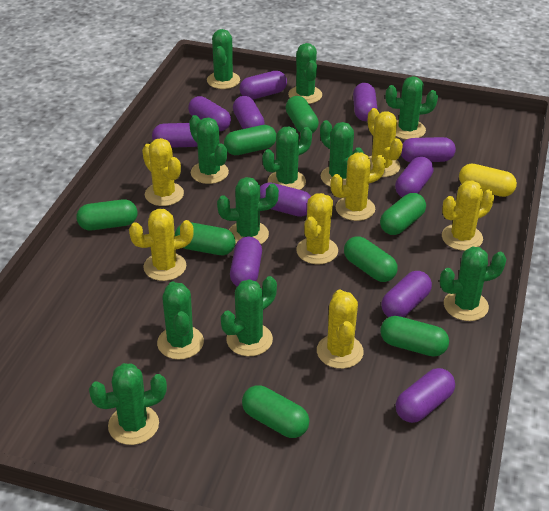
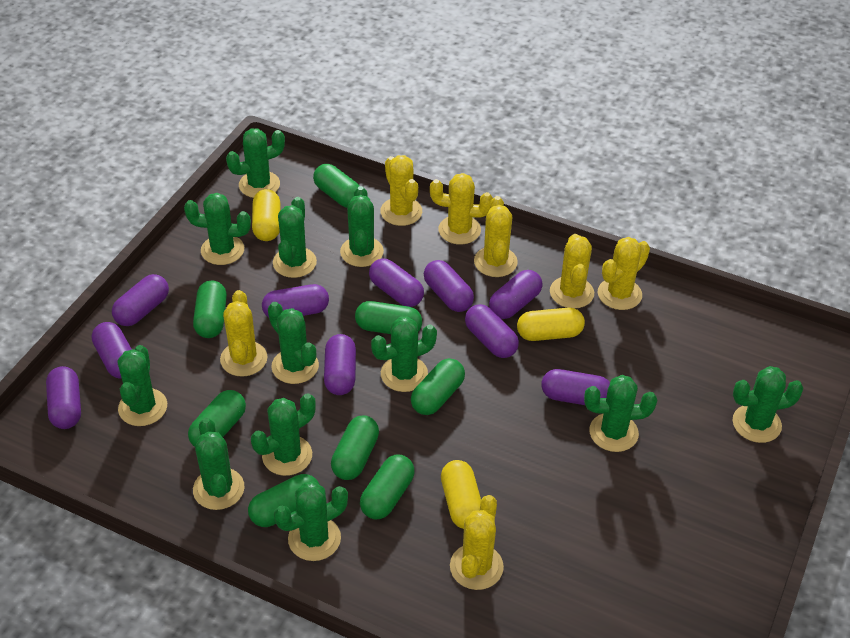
green cactus: 11 -> 12
purple capsule: 11 -> 10
yellow capsule: 1 -> 3

